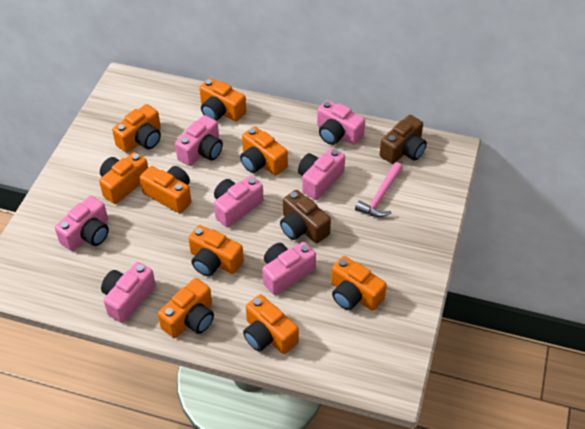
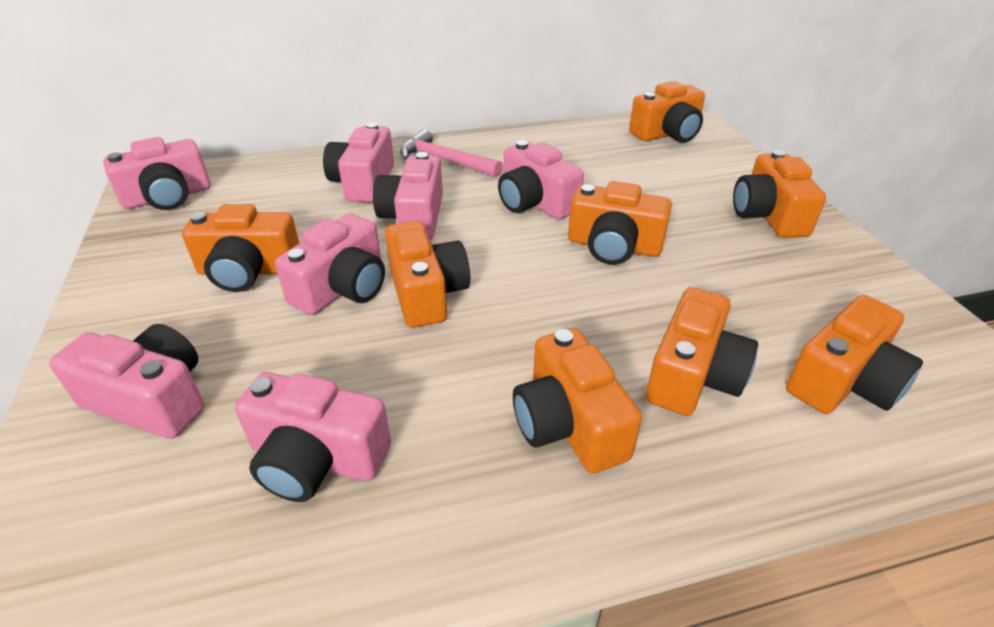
brown camera: 2 -> 0
orange camera: 9 -> 8

